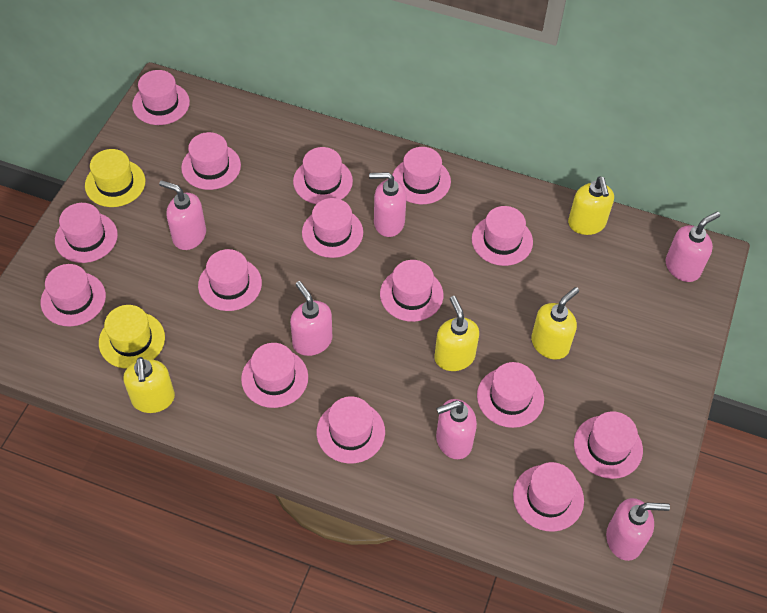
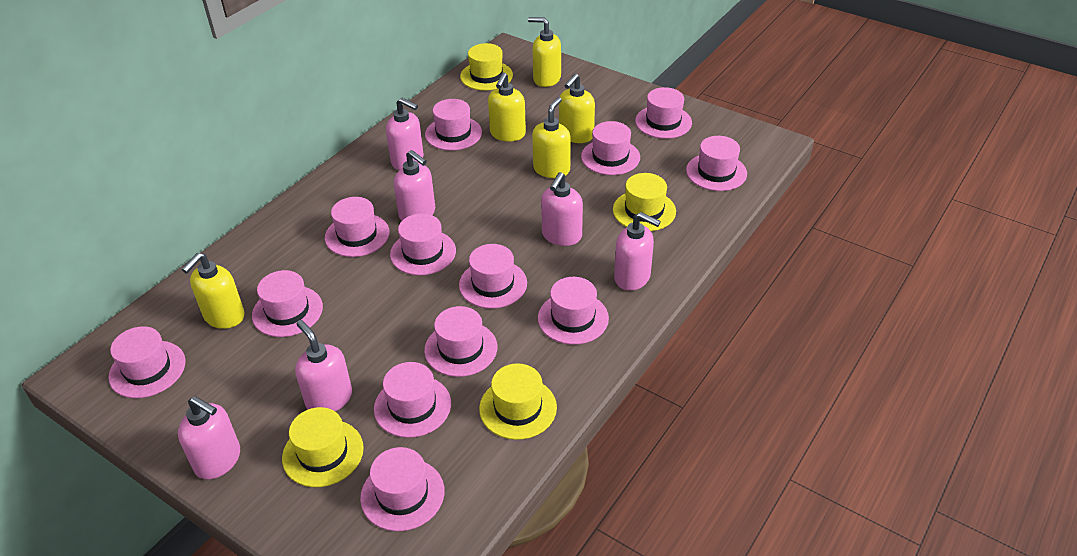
pink hat: 15 -> 13
yellow hat: 2 -> 4
yellow soap dispenser: 4 -> 5

